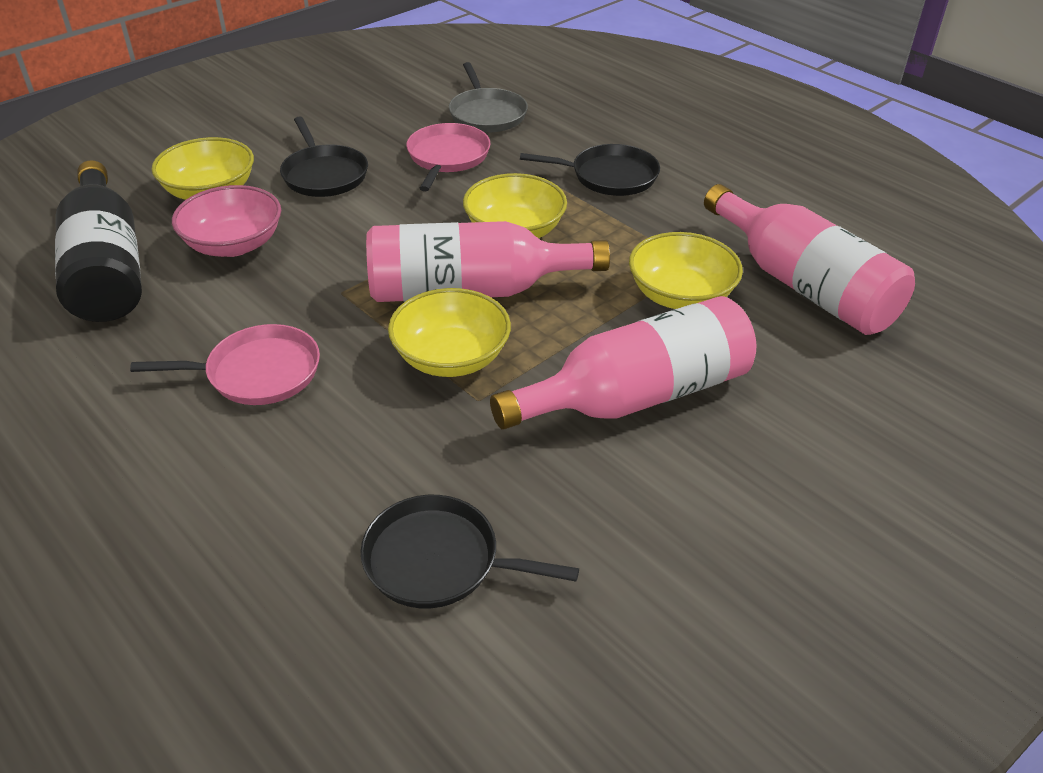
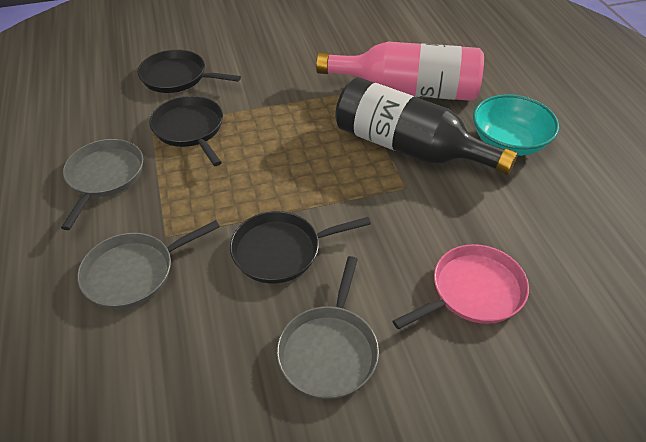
grey pan: 1 -> 3
pink bottle: 3 -> 1
pink bowl: 1 -> 0
pink pan: 2 -> 1
turquoise bowl: 0 -> 1
yellow bowl: 4 -> 0

